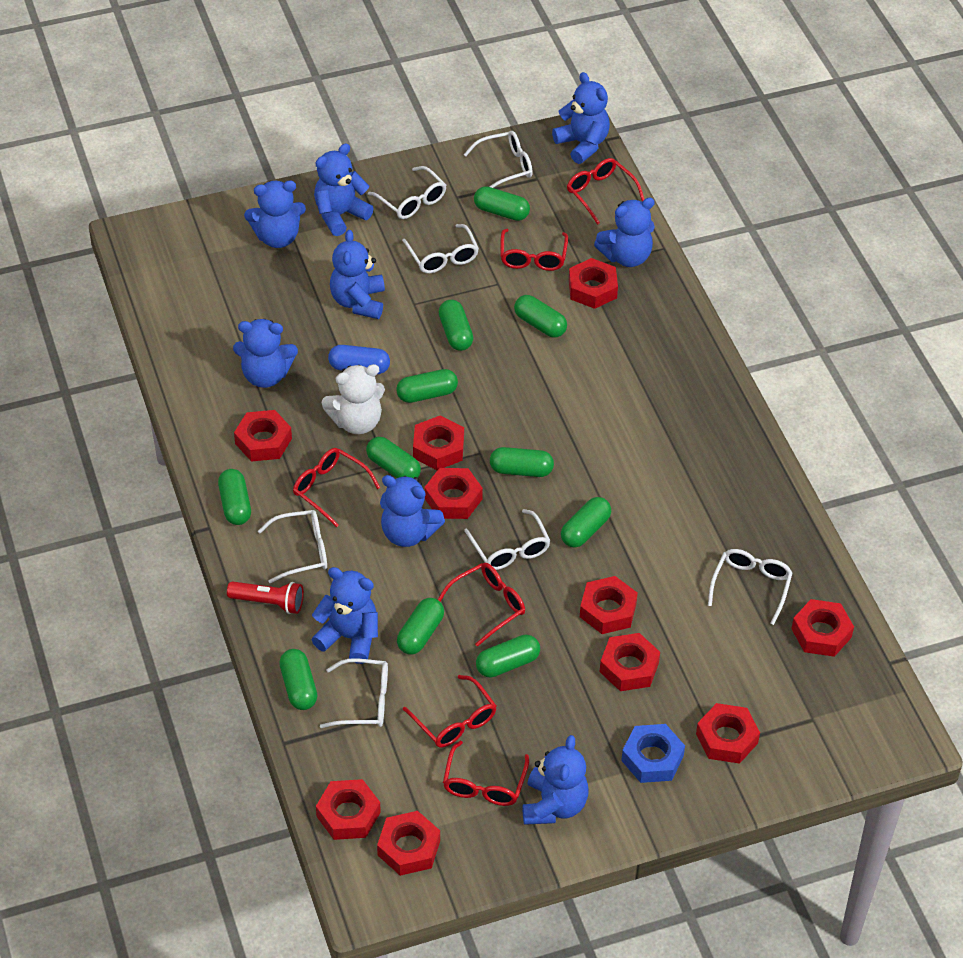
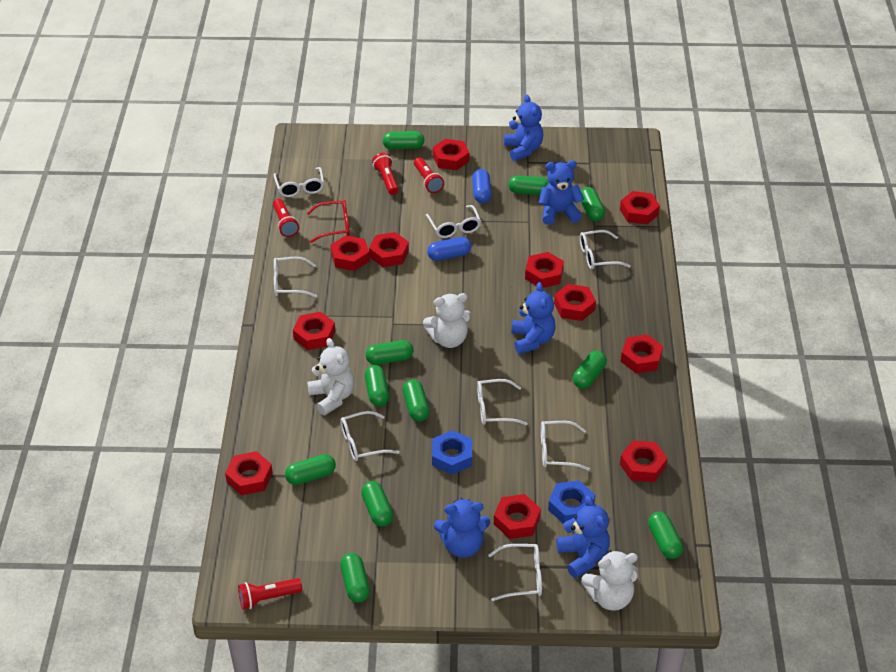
blue capsule: 1 -> 2
blue nut: 1 -> 2
blue teddy bear: 9 -> 5
red flashlight: 1 -> 4
red glasses: 6 -> 1
red nut: 10 -> 11
white glasses: 7 -> 8
white teddy bear: 1 -> 3

